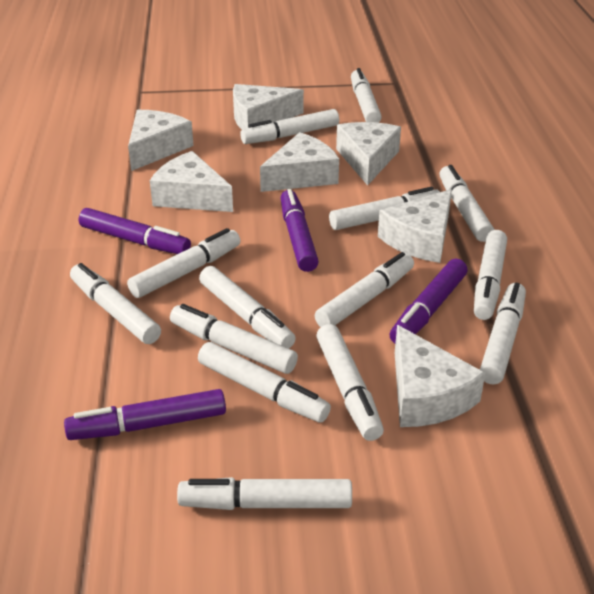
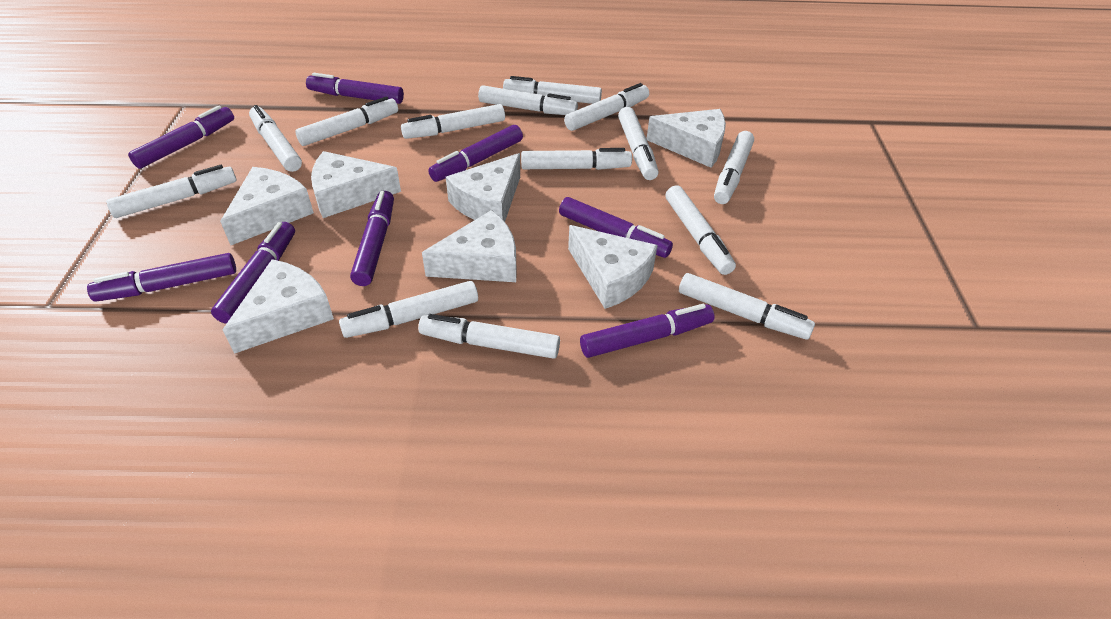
purple marker: 4 -> 8

